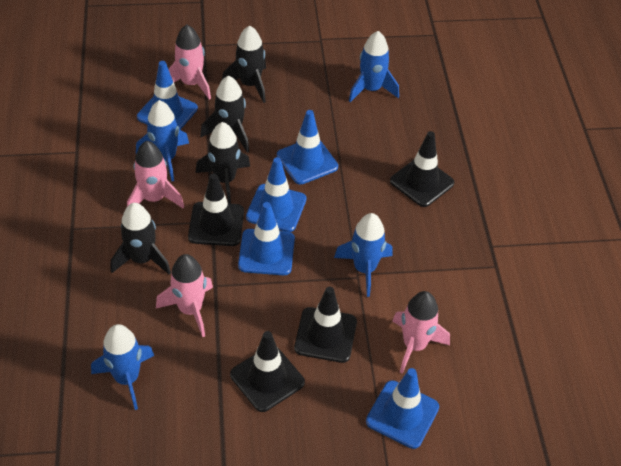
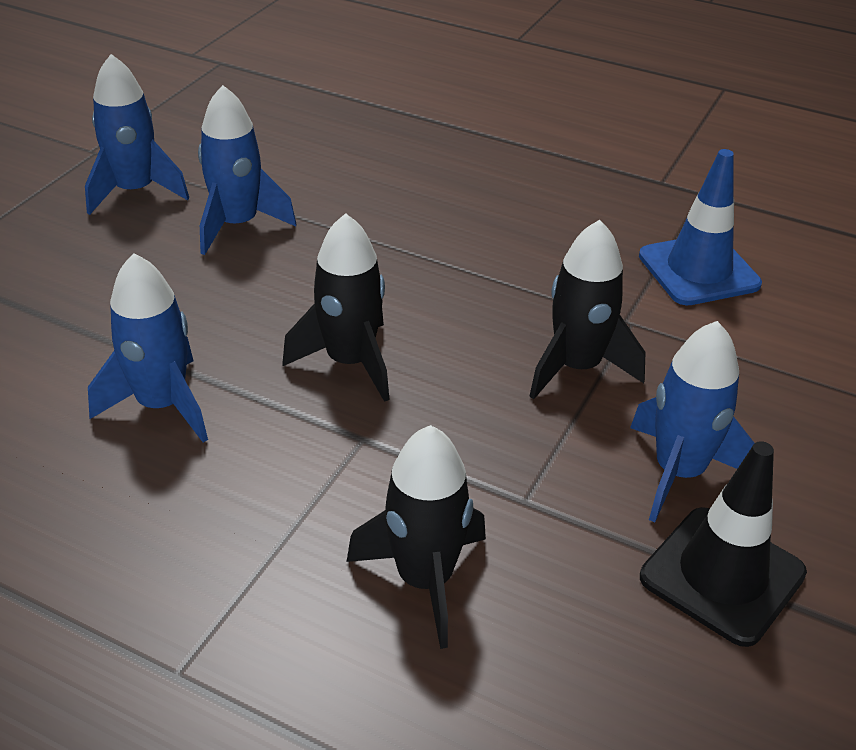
black rocket: 4 -> 3
black traffic cone: 4 -> 1
blue traffic cone: 5 -> 1
pink rocket: 4 -> 0

